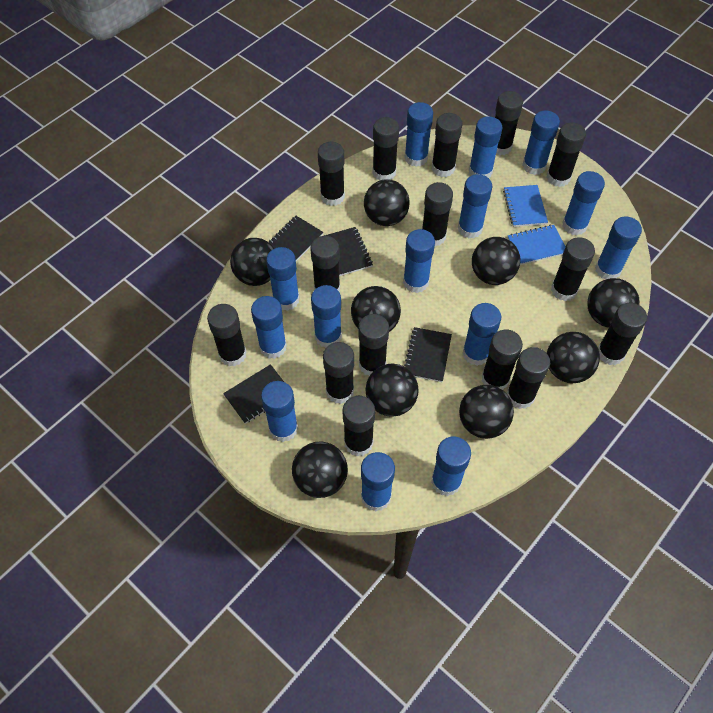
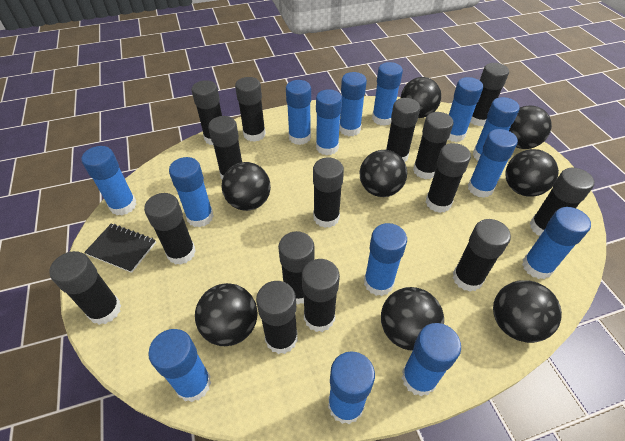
black ball: 9 -> 8
black notebook: 4 -> 1
blue notebook: 2 -> 0

